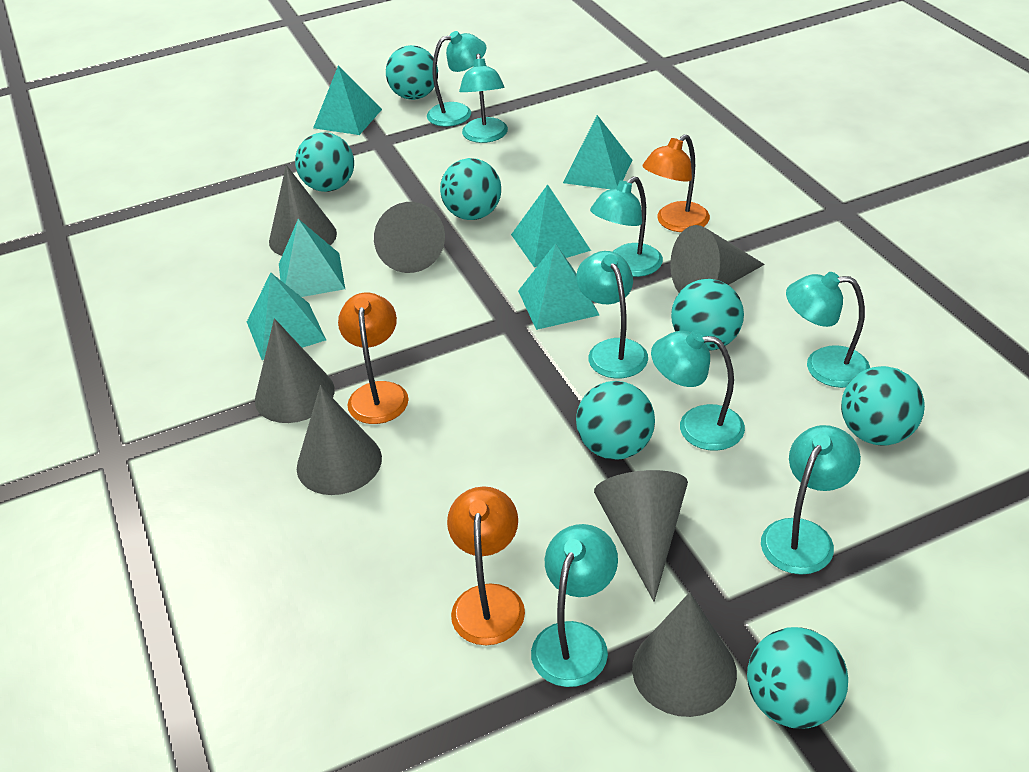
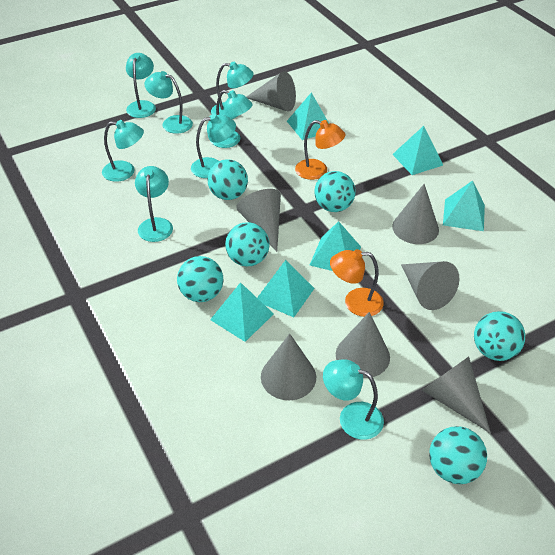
orange lamp: 3 -> 2
turquoise ball: 7 -> 6

